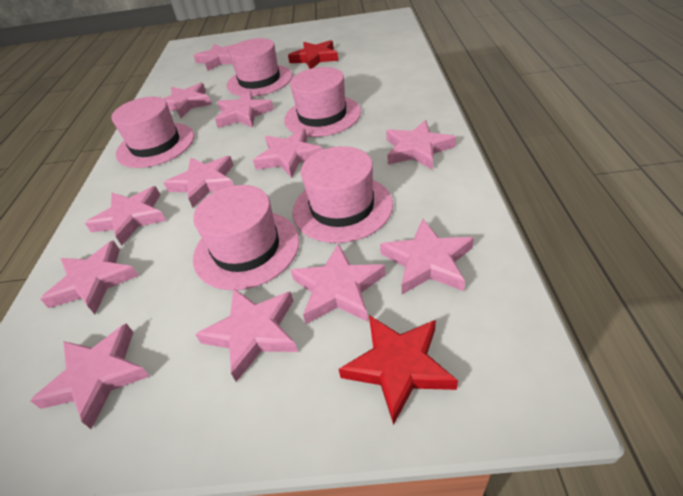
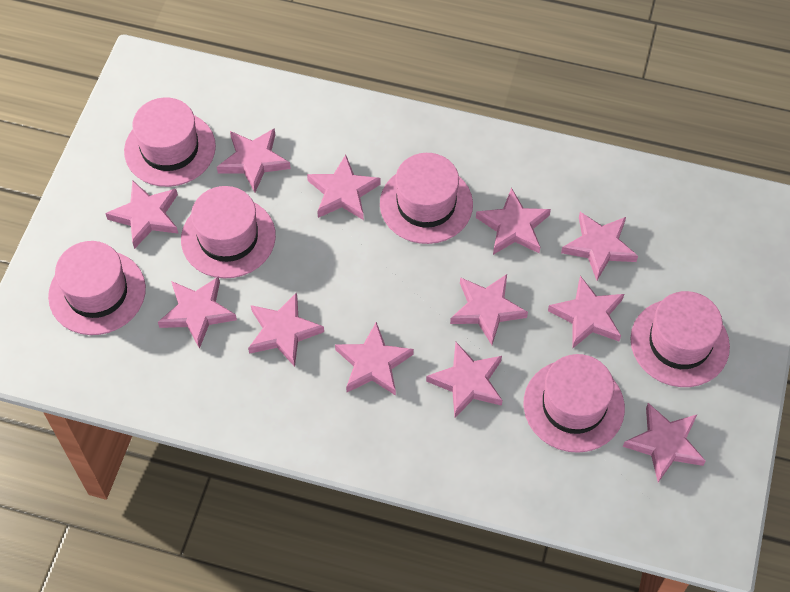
pink hat: 5 -> 6
red star: 2 -> 0

